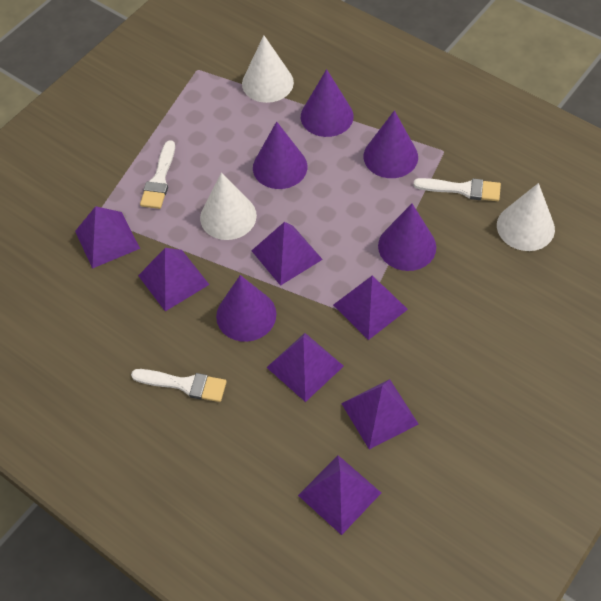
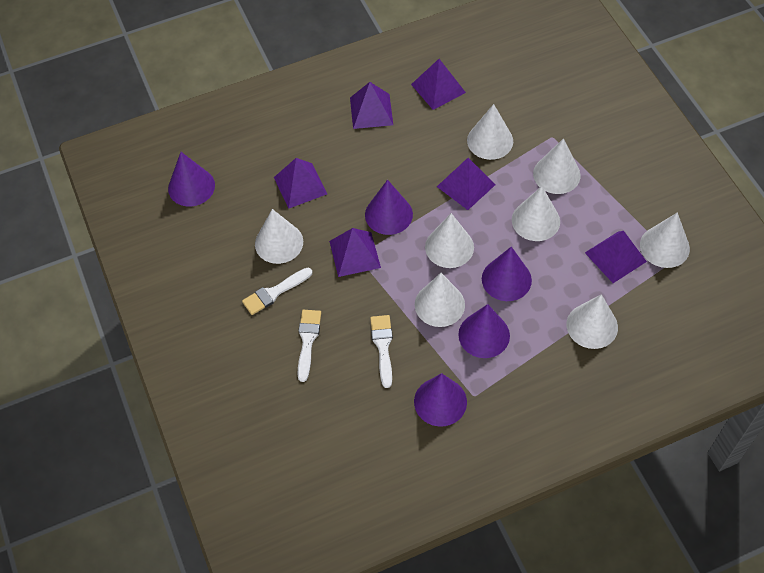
purple pyramid: 7 -> 6
white cone: 3 -> 8

